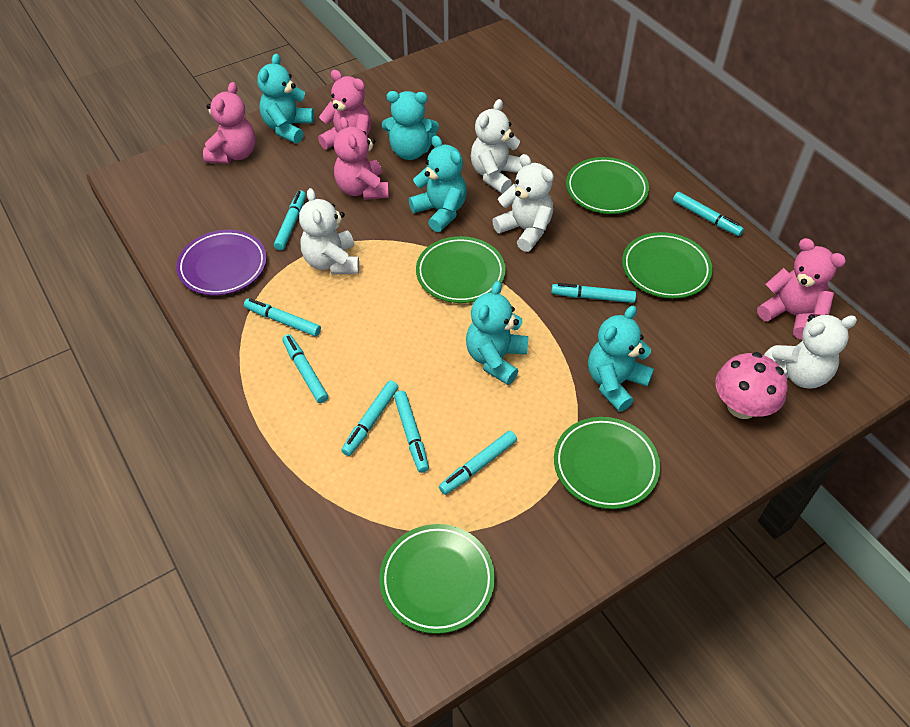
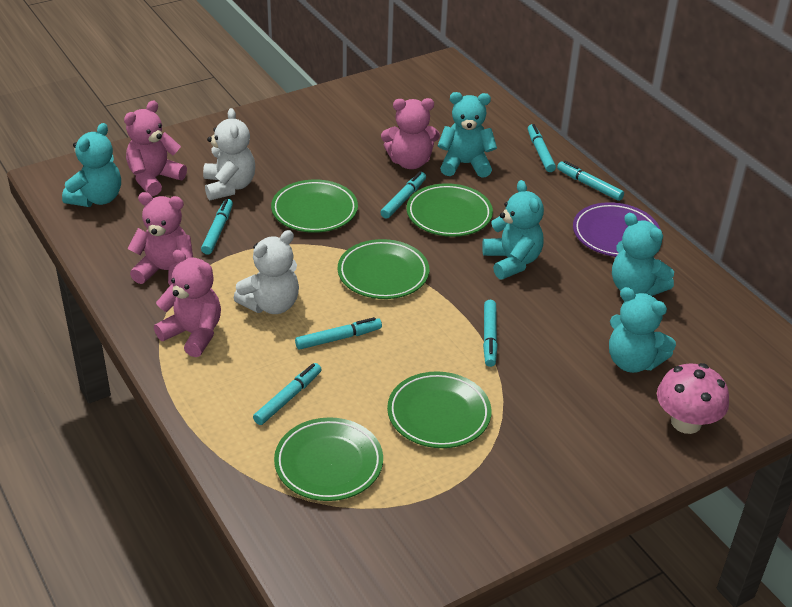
turquoise marker: 8 -> 7
white teddy bear: 4 -> 2

